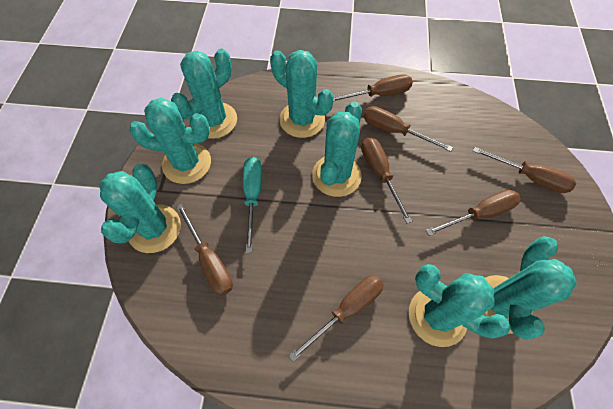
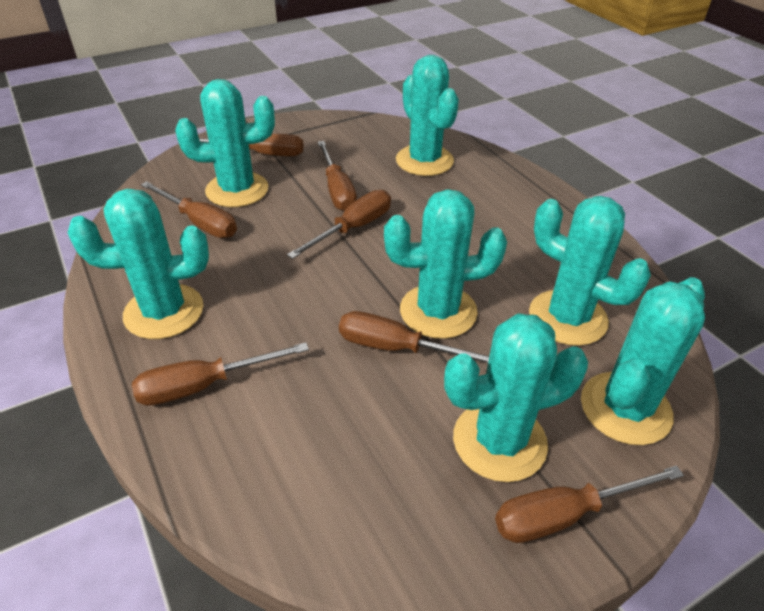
turquoise screwdriver: 1 -> 0

